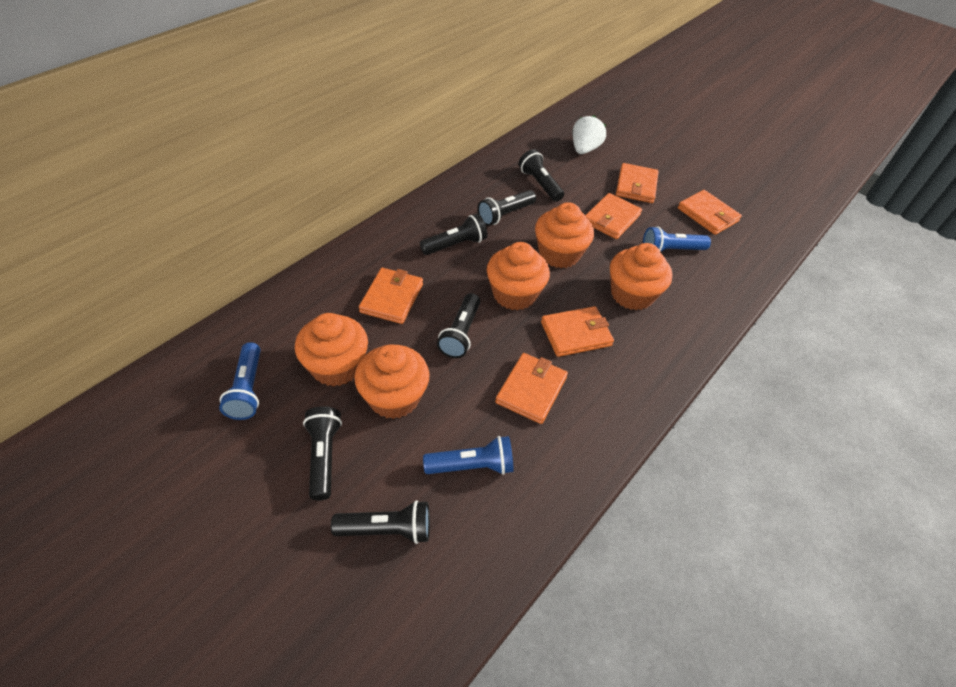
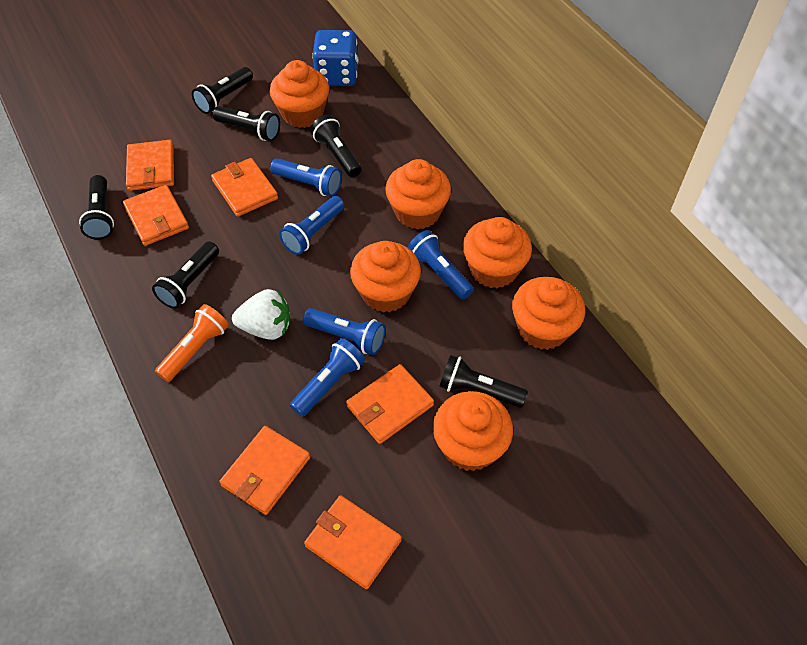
blue dice: 0 -> 1
blue flashlight: 3 -> 5
orange cupcake: 5 -> 6
orange flashlight: 0 -> 1

